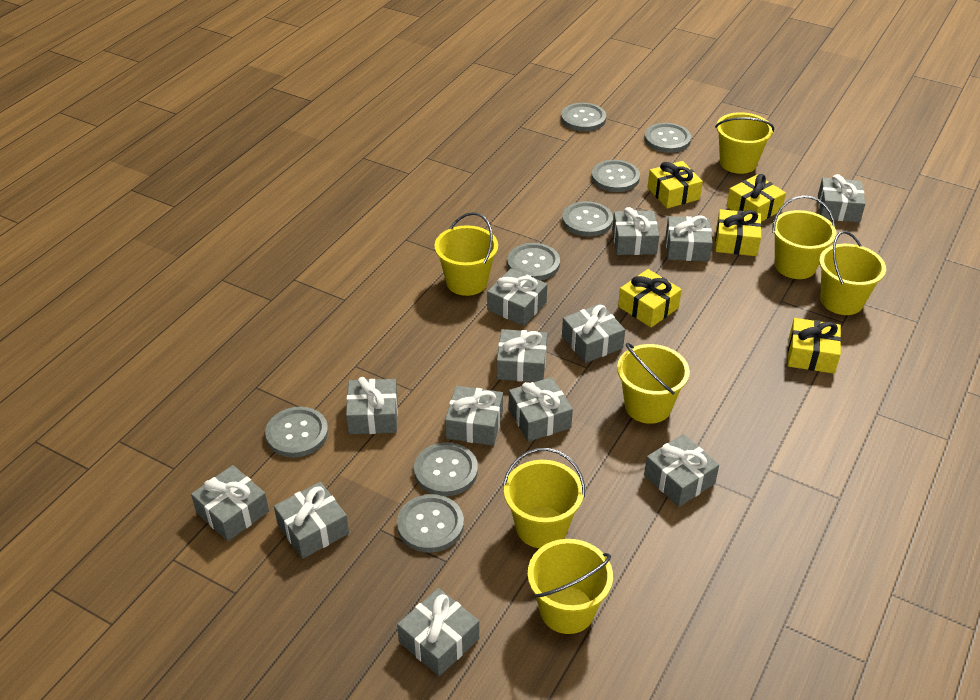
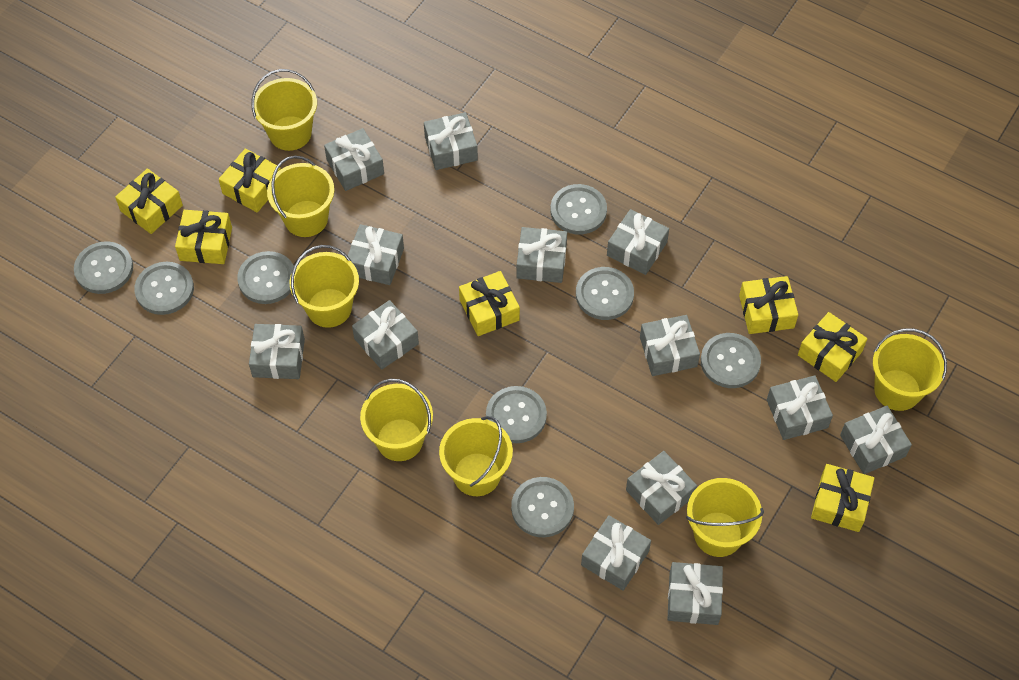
yellow gift: 5 -> 7

